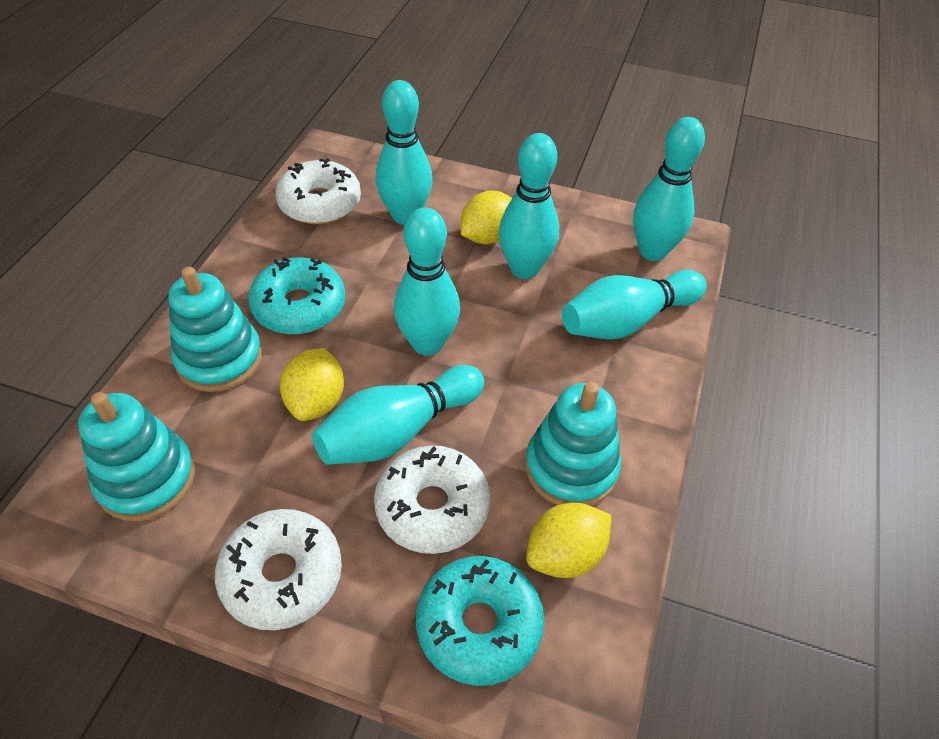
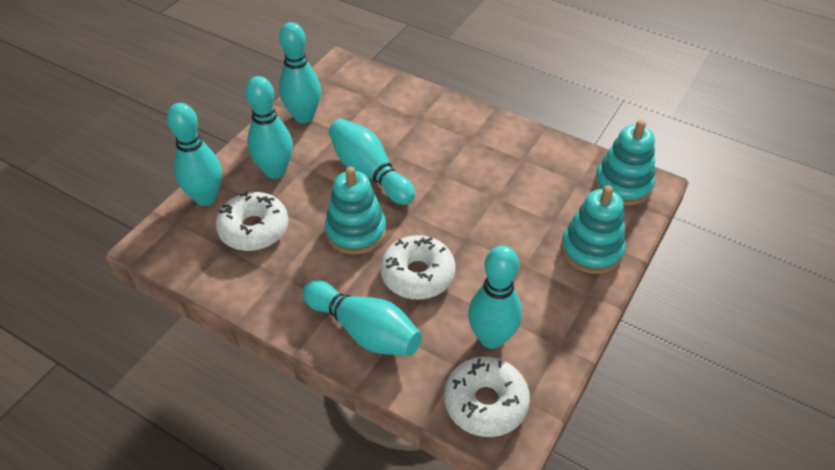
turquoise donut: 2 -> 0
yellow lemon: 3 -> 0

